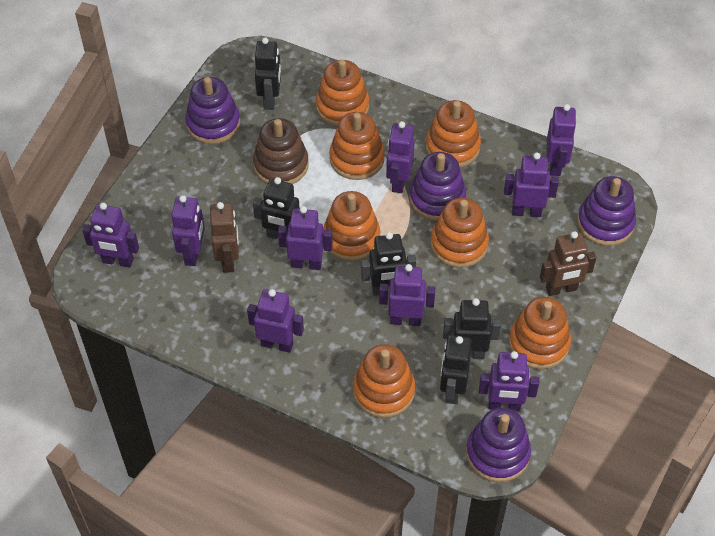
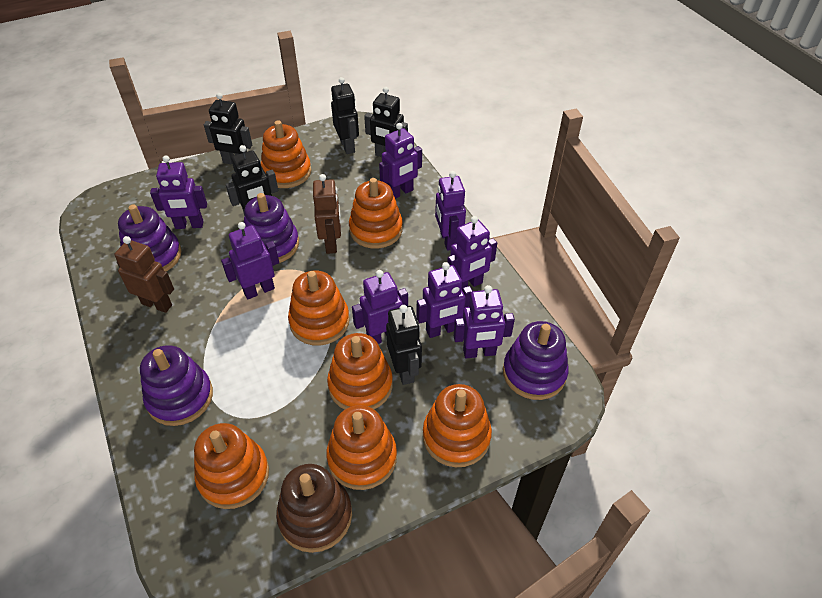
purple robot: 9 -> 8

